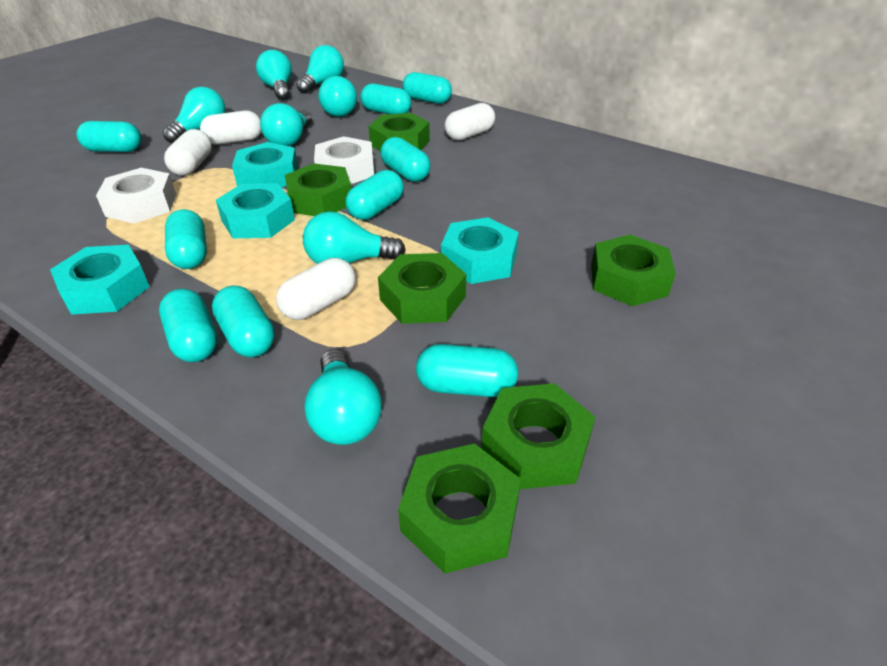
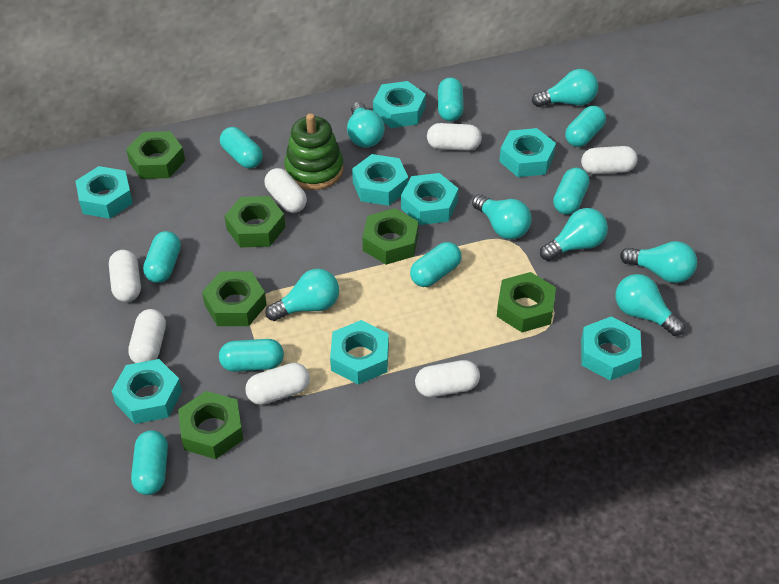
green stacking toy: 0 -> 1
turquoise capsule: 9 -> 8
turquoise nut: 4 -> 8
white capsule: 4 -> 7
white nut: 2 -> 0

